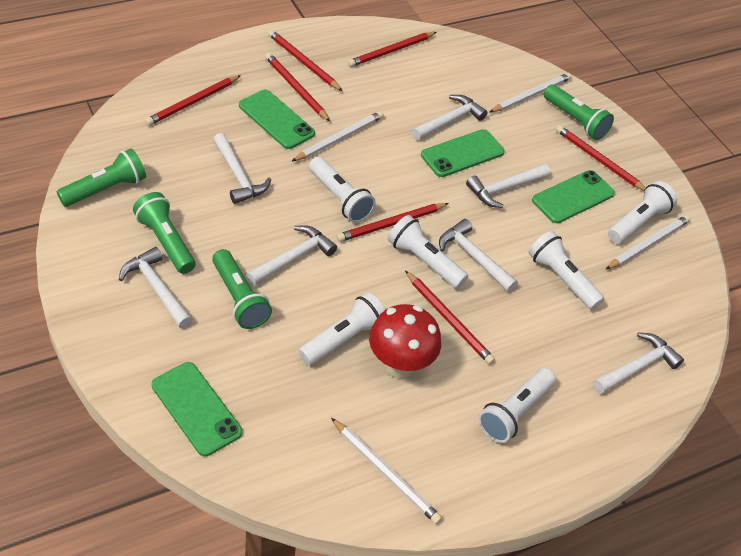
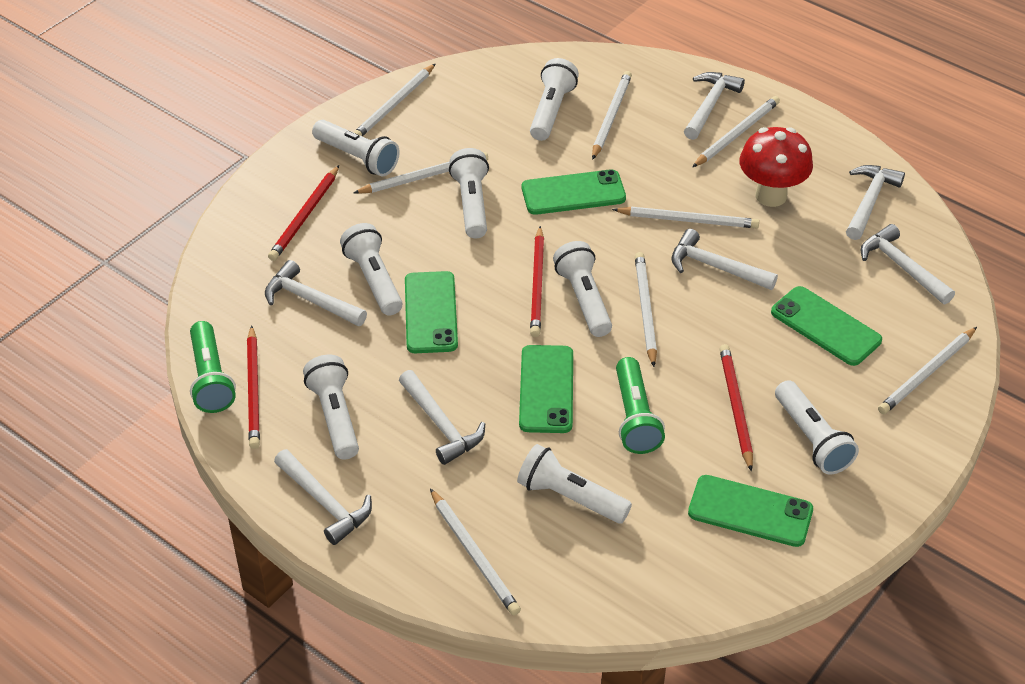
green flashlight: 4 -> 2
green phone: 4 -> 5
red pencil: 7 -> 4
white flashlight: 6 -> 8
white pencil: 4 -> 8

